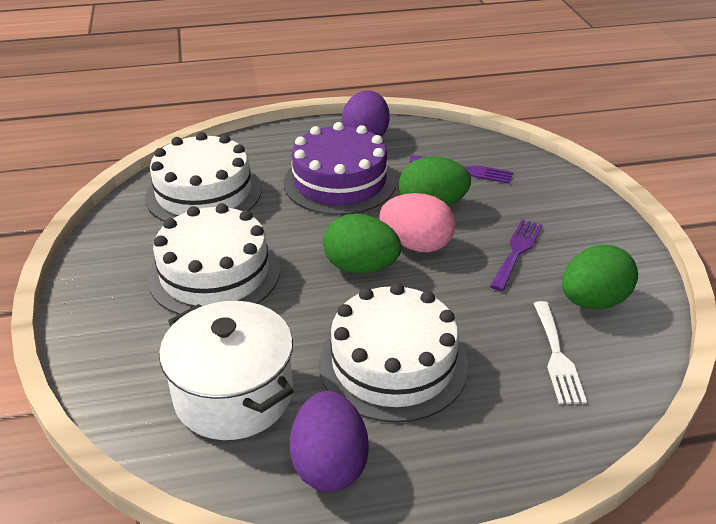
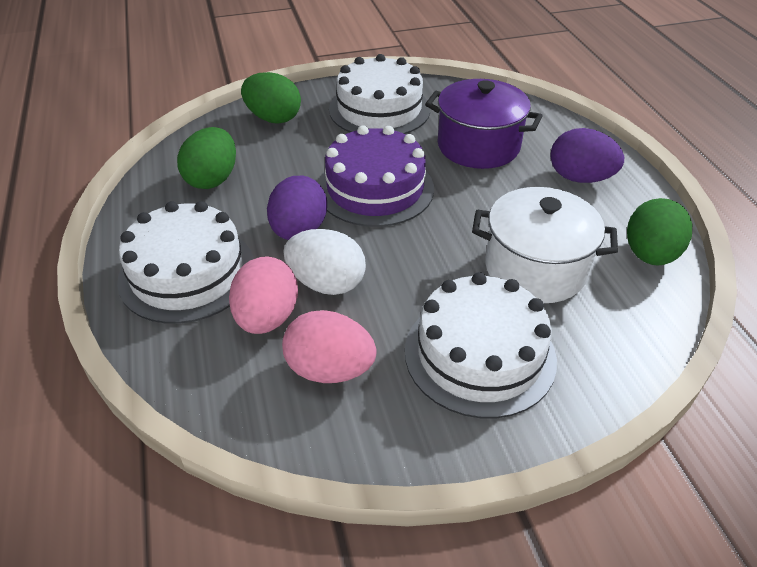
pink egg: 1 -> 2
purple fork: 2 -> 0
purple pot: 0 -> 1
white egg: 0 -> 1
white fork: 1 -> 0

